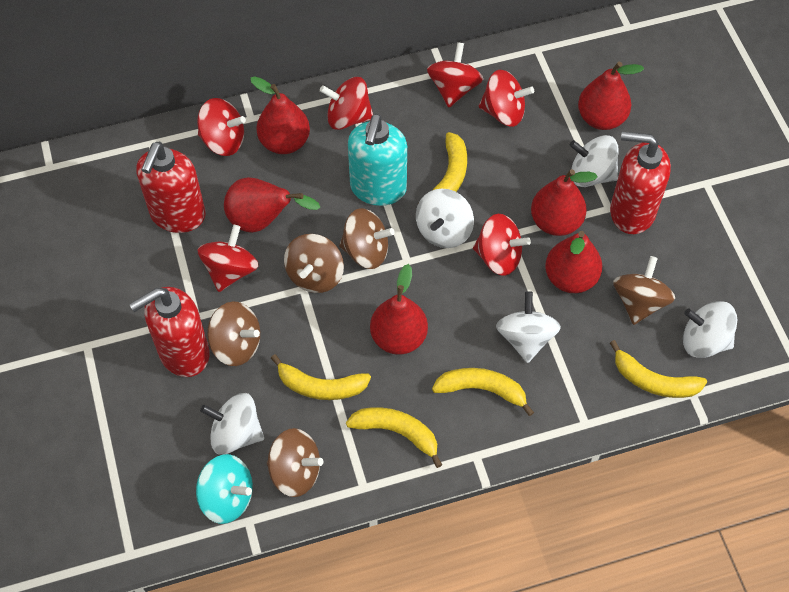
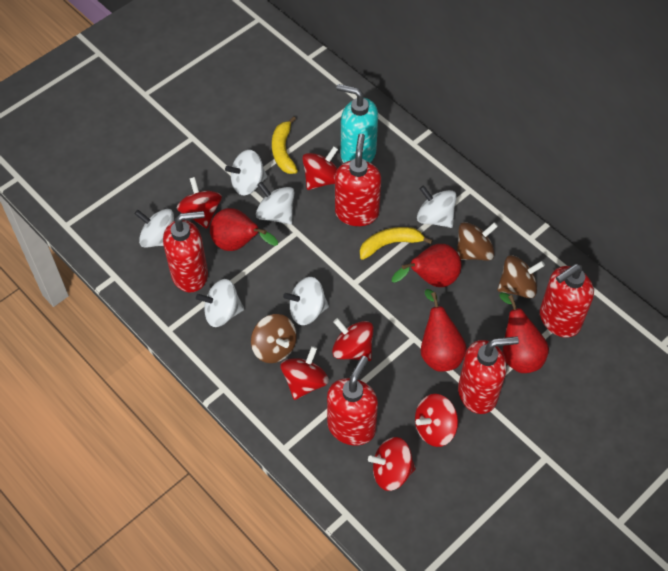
brown spinning top: 5 -> 3
red pear: 6 -> 4
red soap dispenser: 3 -> 5
turquoise spinning top: 1 -> 0
white spinning top: 5 -> 6
yellow banana: 5 -> 2

